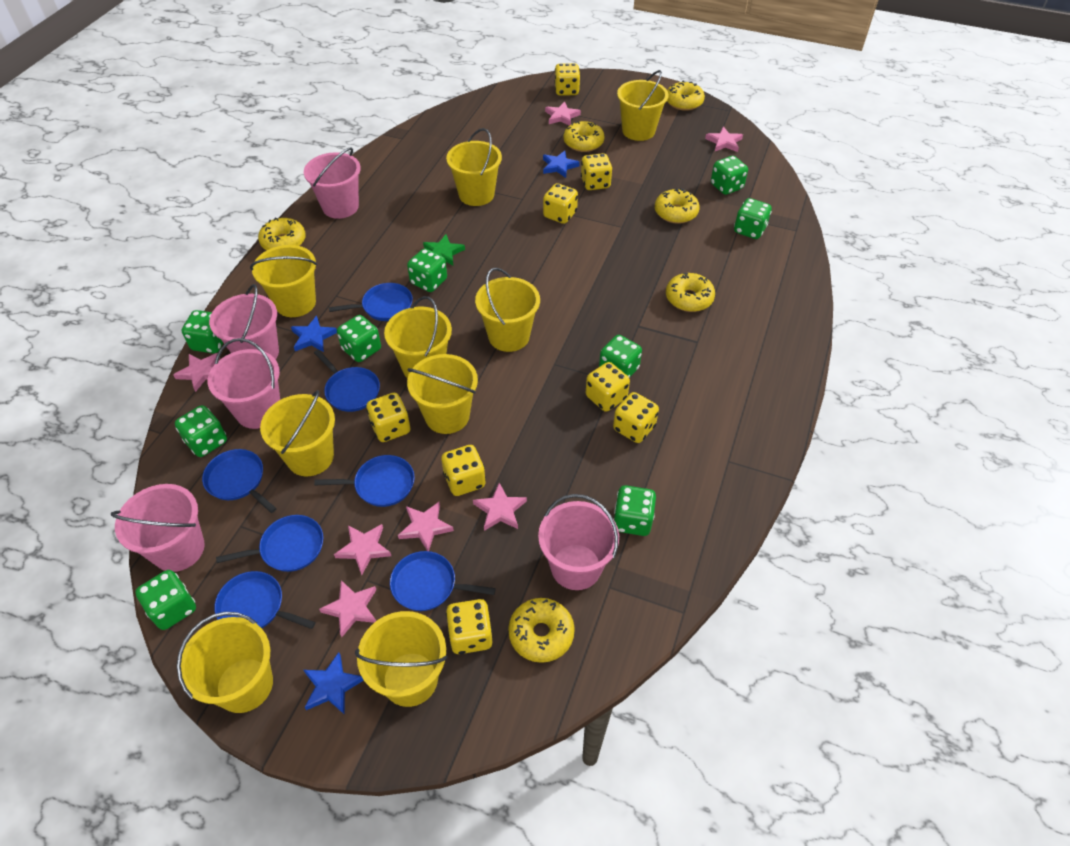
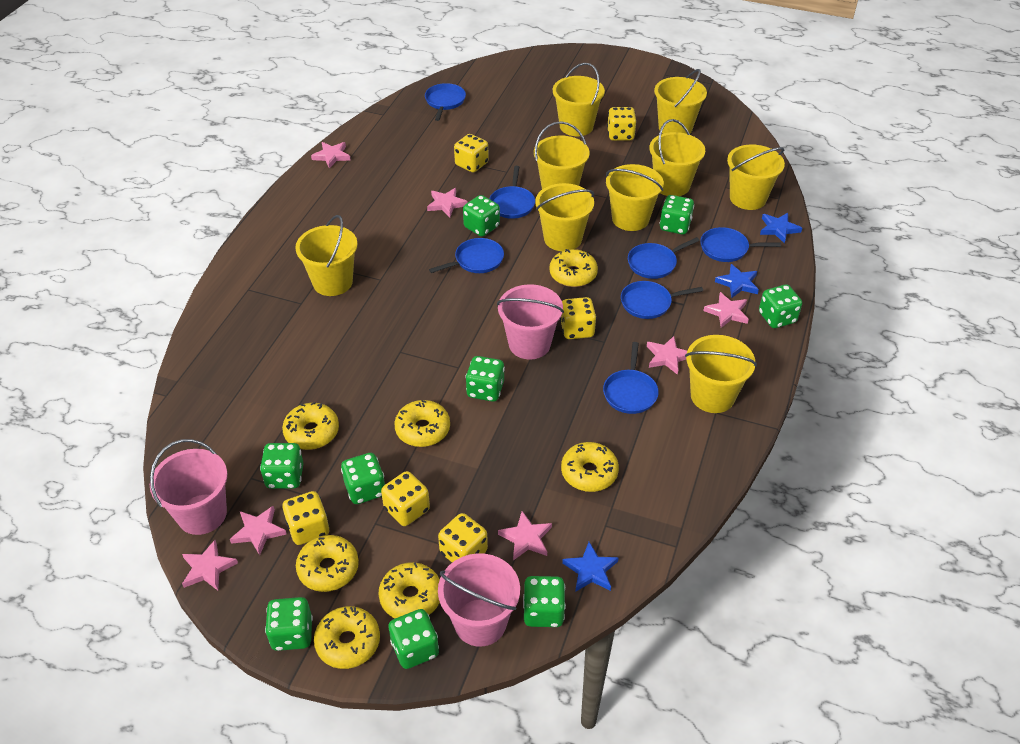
green star: 1 -> 0
pink bucket: 5 -> 3
yellow dice: 8 -> 6
yellow donut: 6 -> 7

